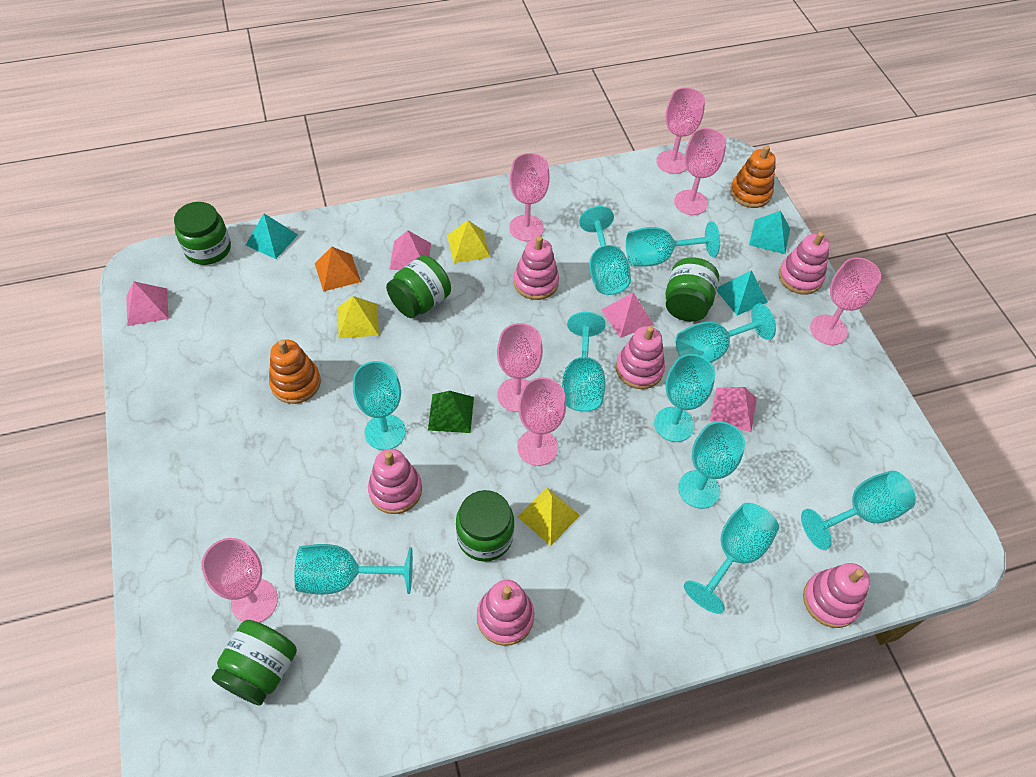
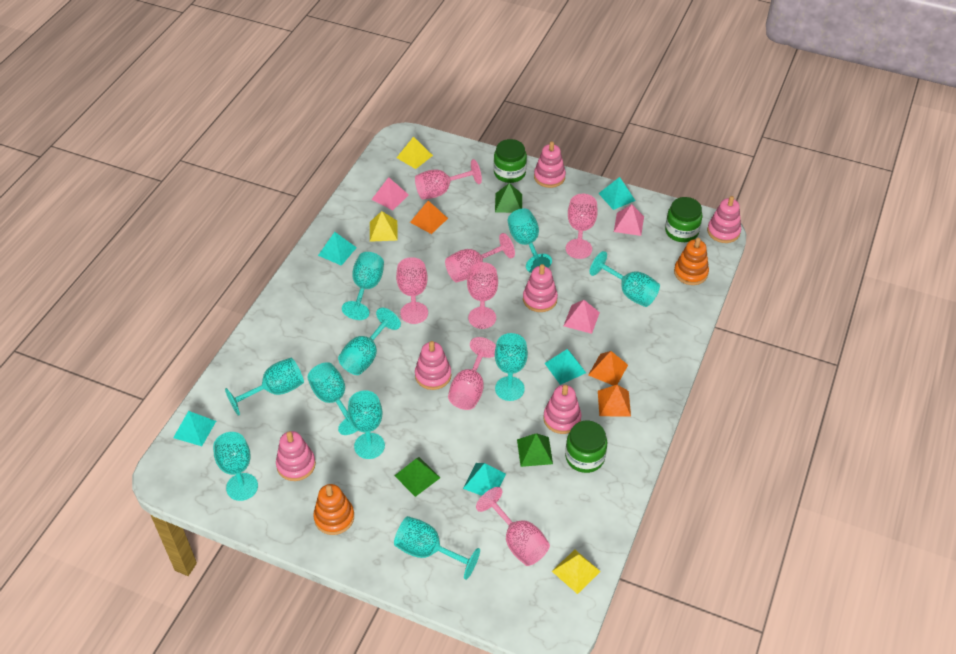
green jar: 5 -> 3
green pyramid: 1 -> 3
orange pyramid: 1 -> 3
pink pyramid: 4 -> 3
turquoise pyramid: 3 -> 5

